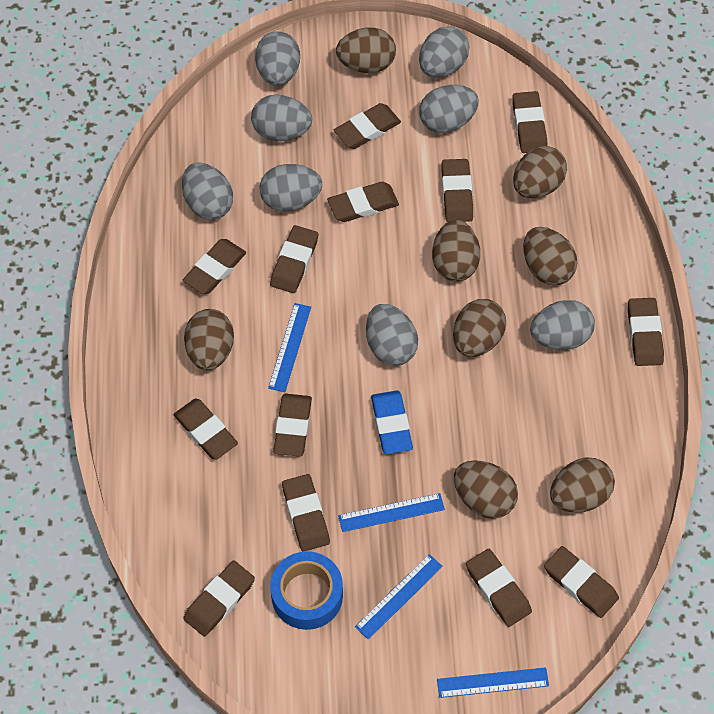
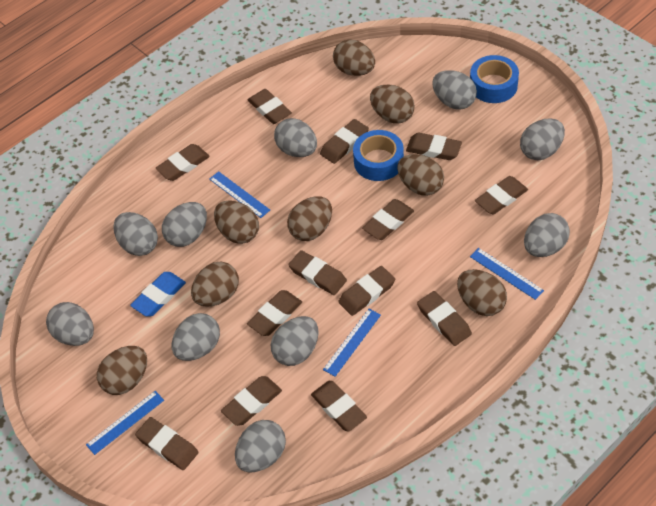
blue tape: 1 -> 2
grey egg: 8 -> 10

